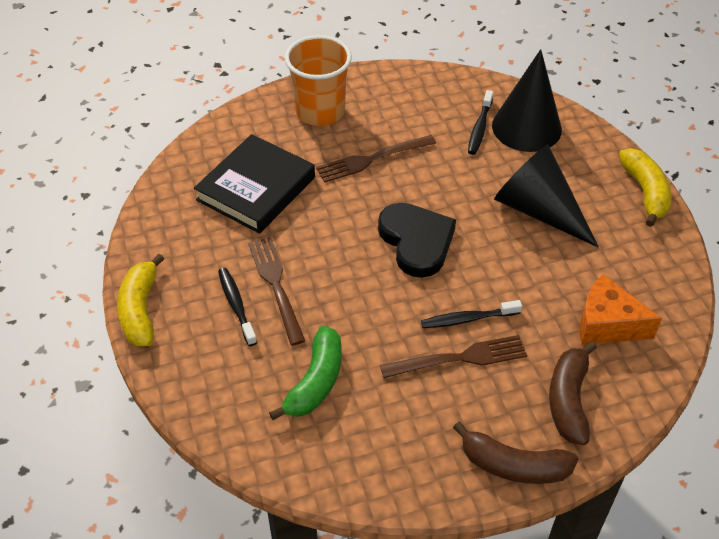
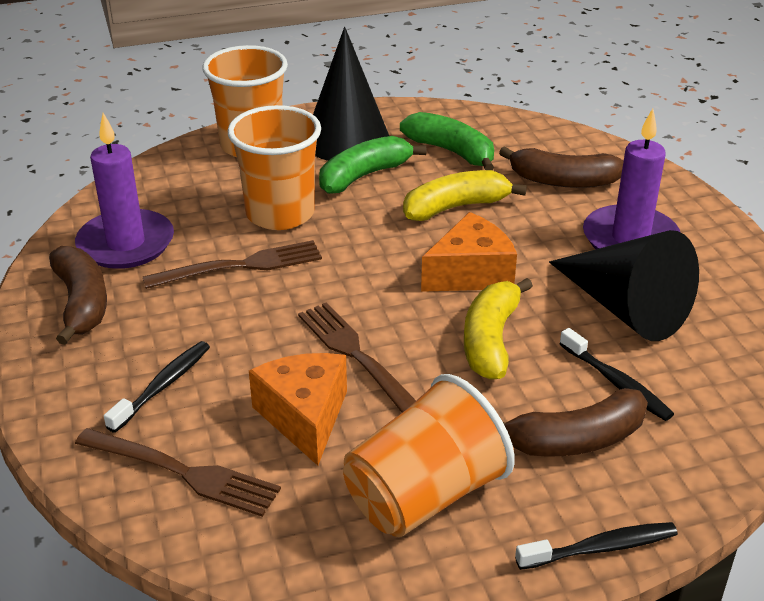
black book: 1 -> 0
black heart: 1 -> 0
brown banana: 2 -> 3
green banana: 1 -> 2
orange cheese: 1 -> 2
orange cup: 1 -> 3
purple candle: 0 -> 2

